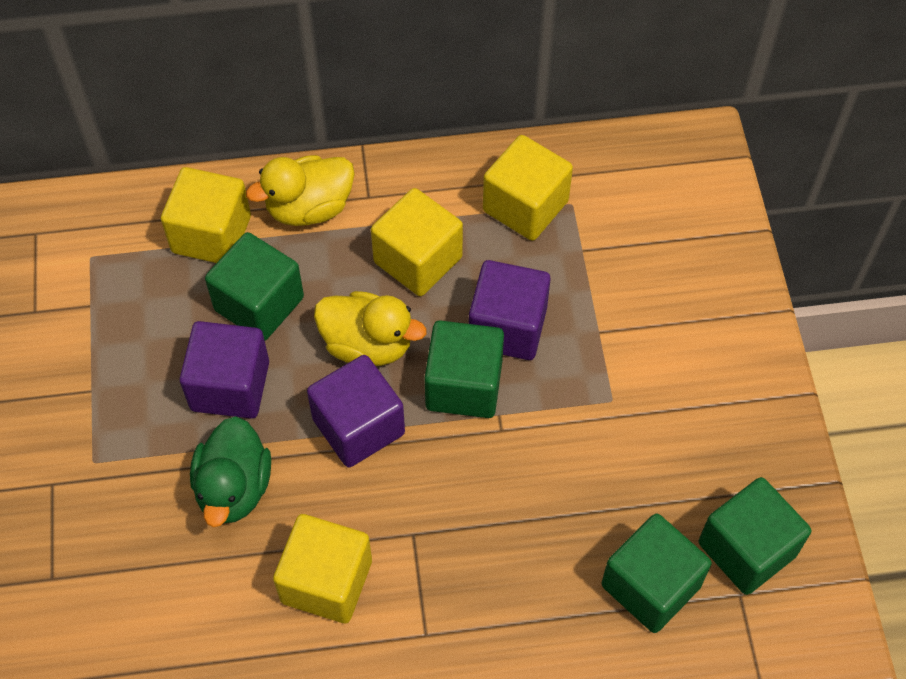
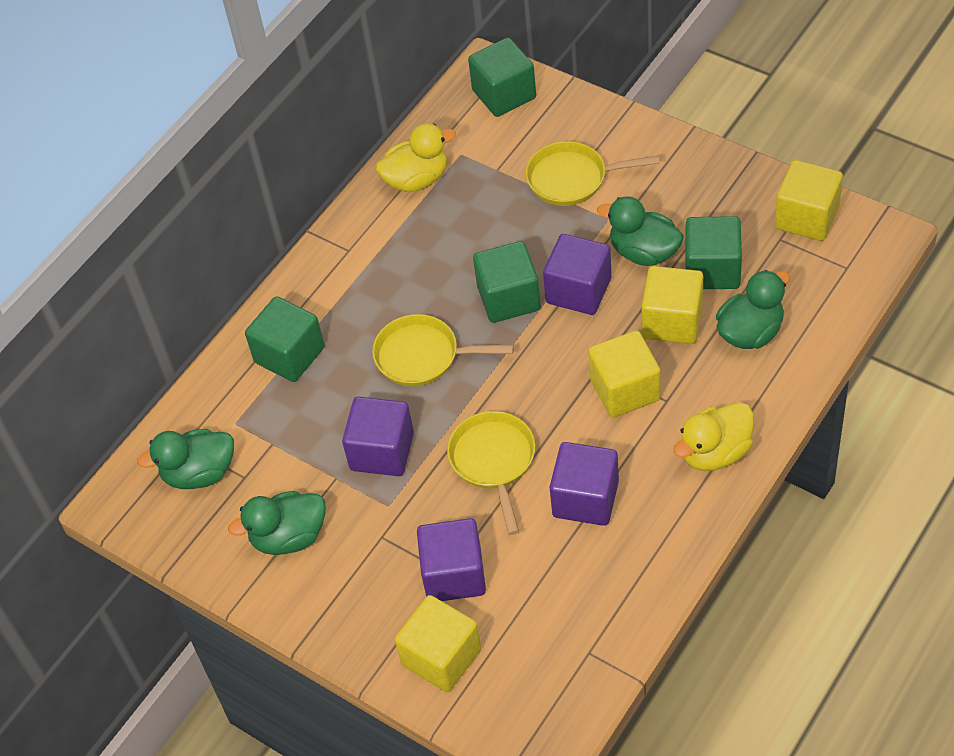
green duck: 1 -> 4
purple cube: 3 -> 4
yellow pan: 0 -> 3

